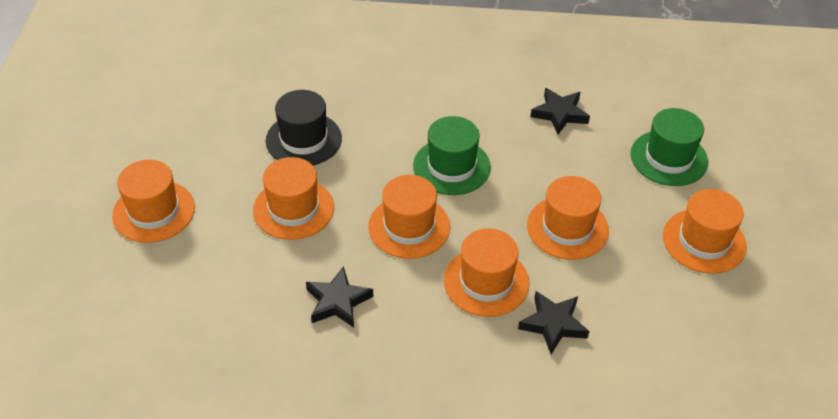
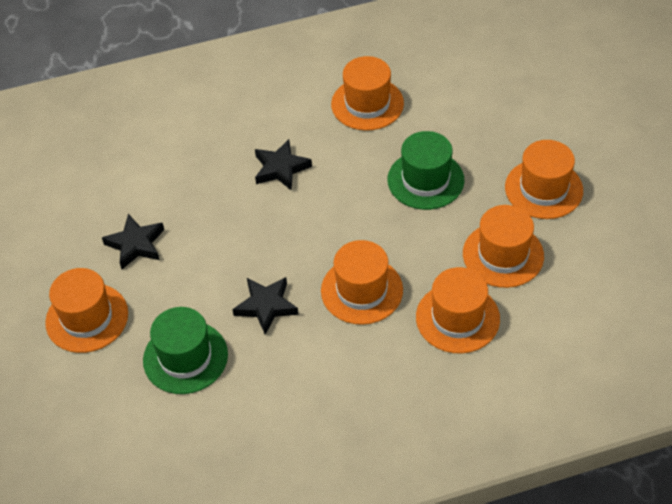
black hat: 1 -> 0

